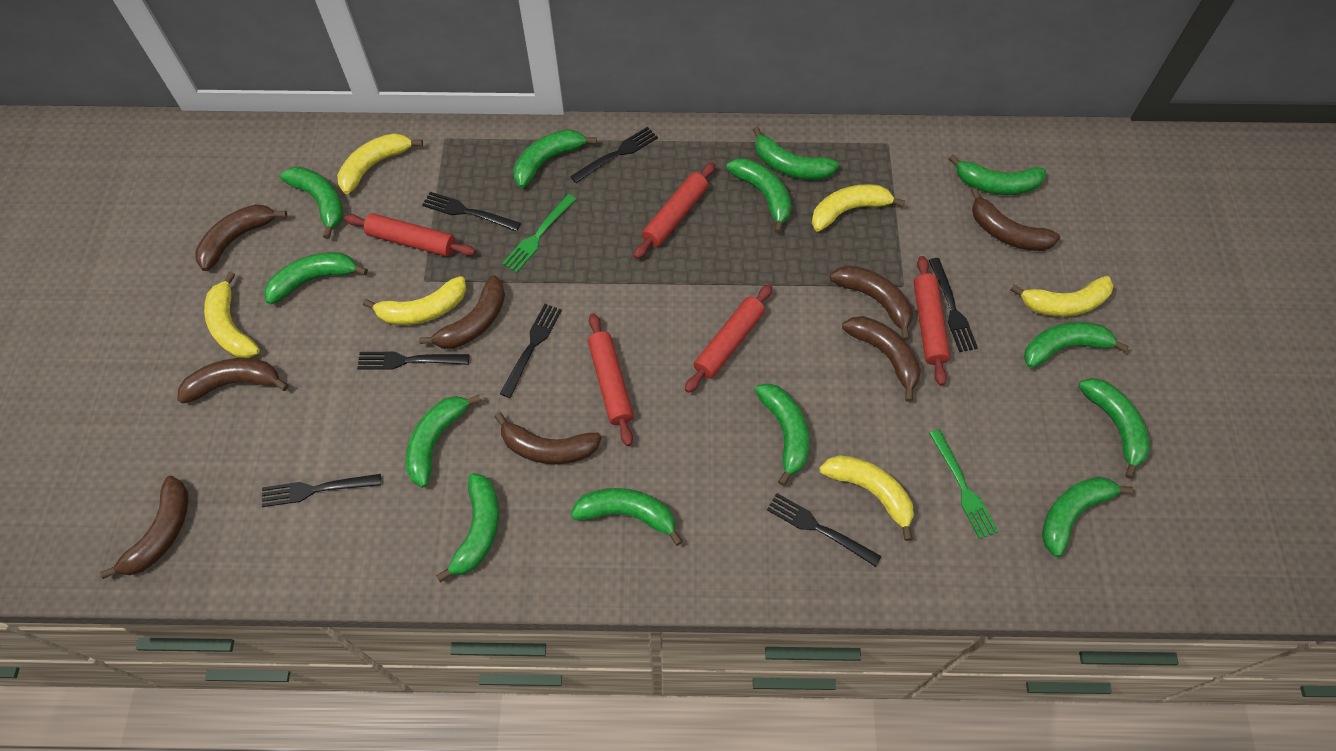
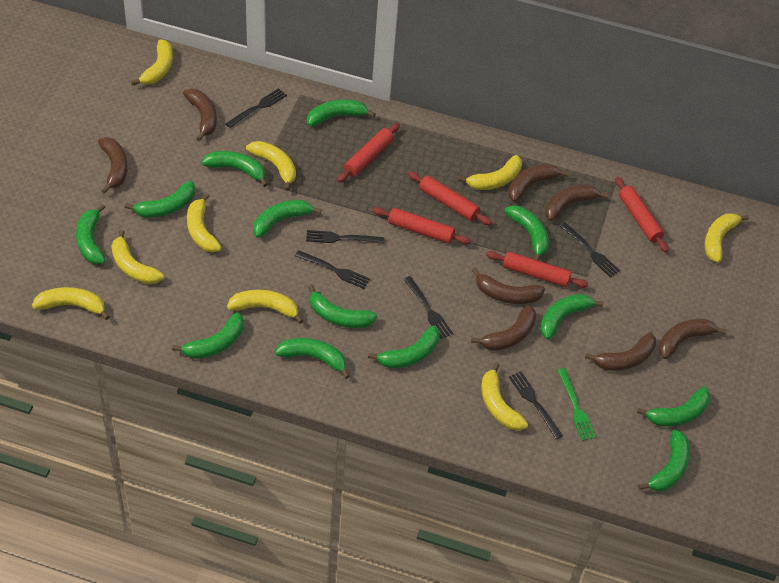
black fork: 7 -> 6
green fork: 2 -> 1
yellow banana: 6 -> 9

